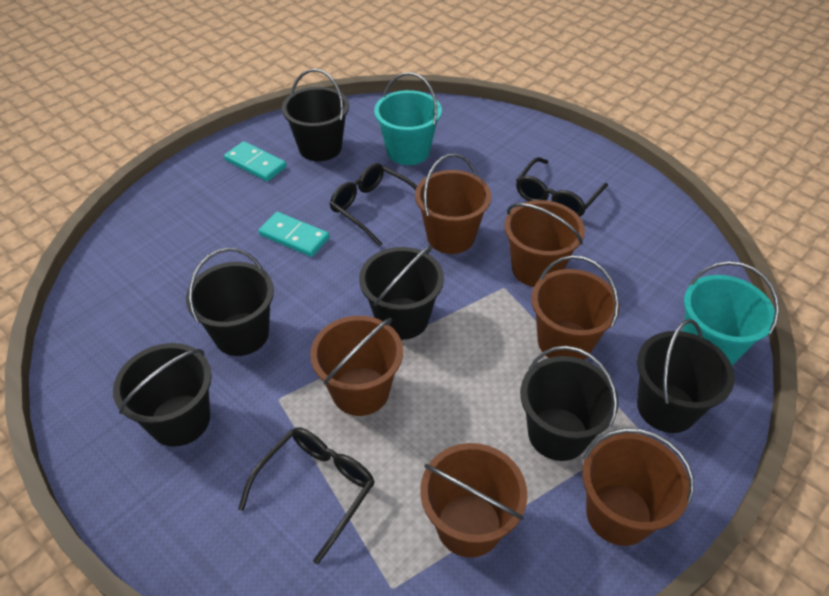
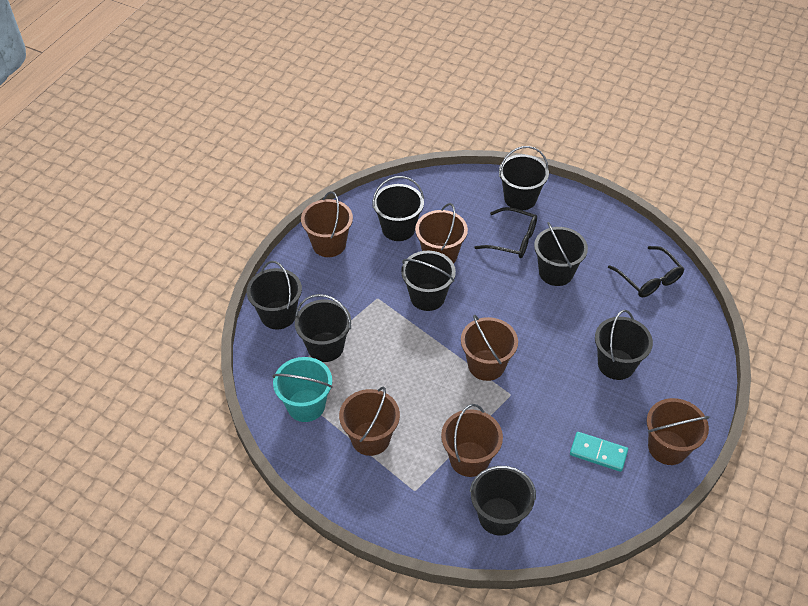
black bucket: 6 -> 8
black glasses: 3 -> 2
turquoise bucket: 2 -> 1
turquoise domino: 2 -> 1

